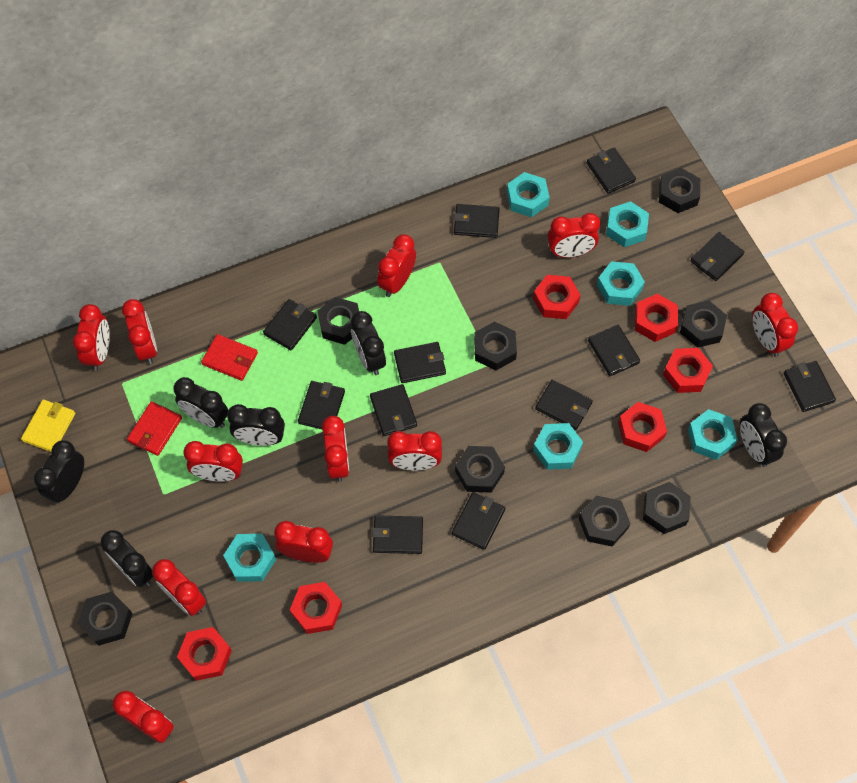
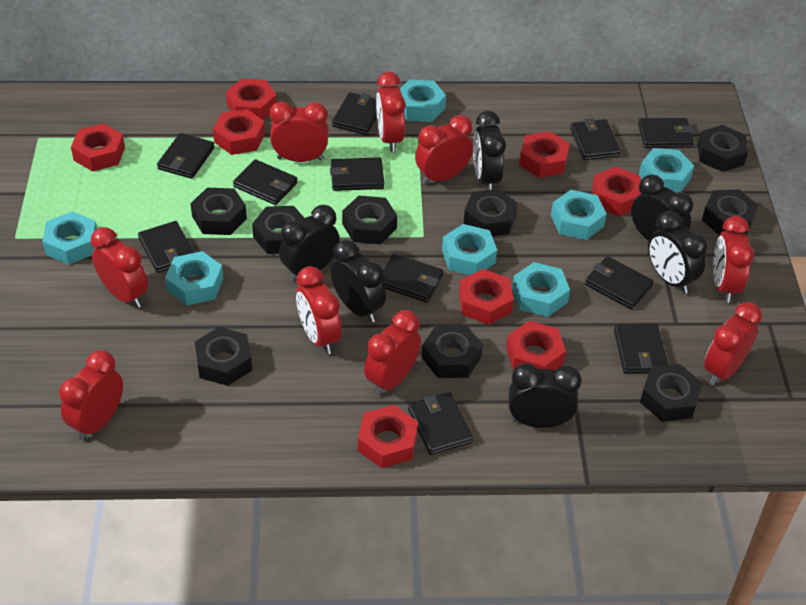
black nut: 8 -> 9
black wallet: 12 -> 11
red clock: 11 -> 9
red nut: 6 -> 8
red wallet: 2 -> 0
turquoise nut: 6 -> 7
yellow wallet: 1 -> 0

